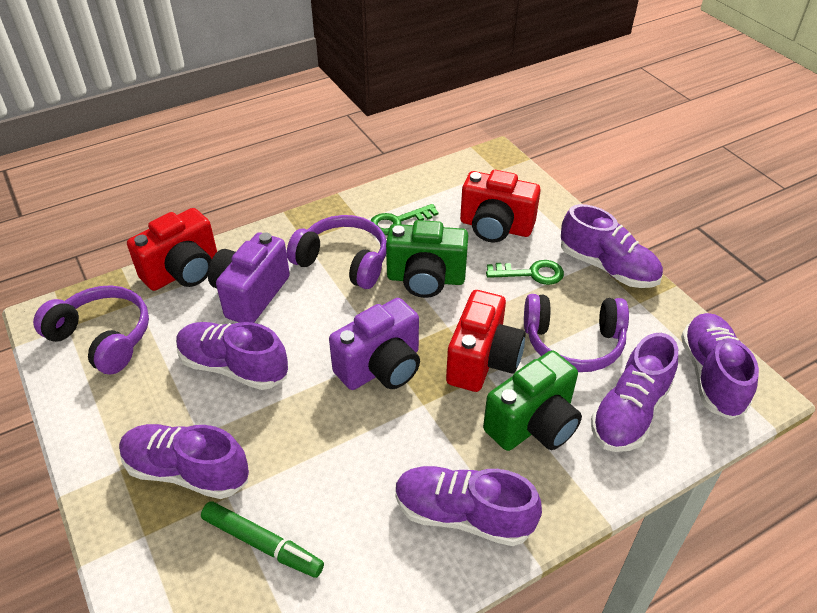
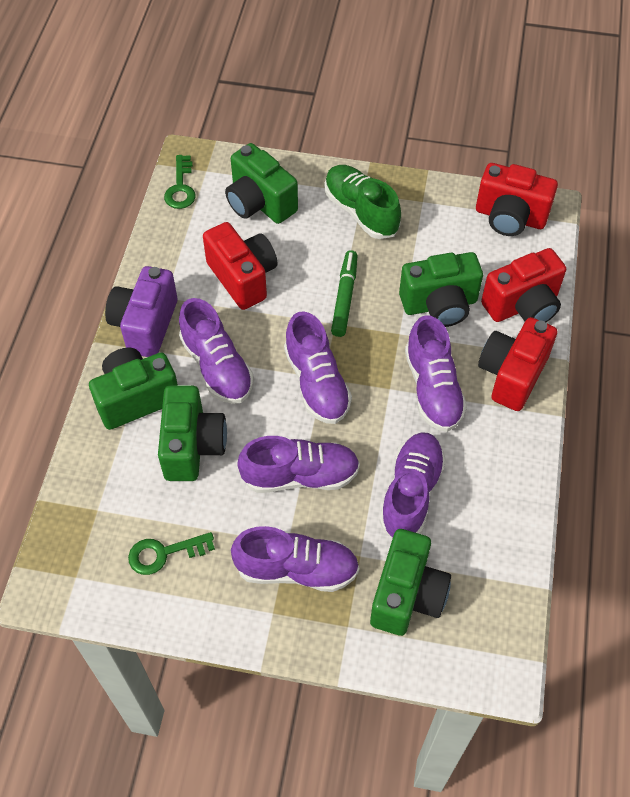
green camera: 2 -> 5
green shoe: 0 -> 1
purple camera: 2 -> 1
purple headphones: 3 -> 0
red camera: 3 -> 4

